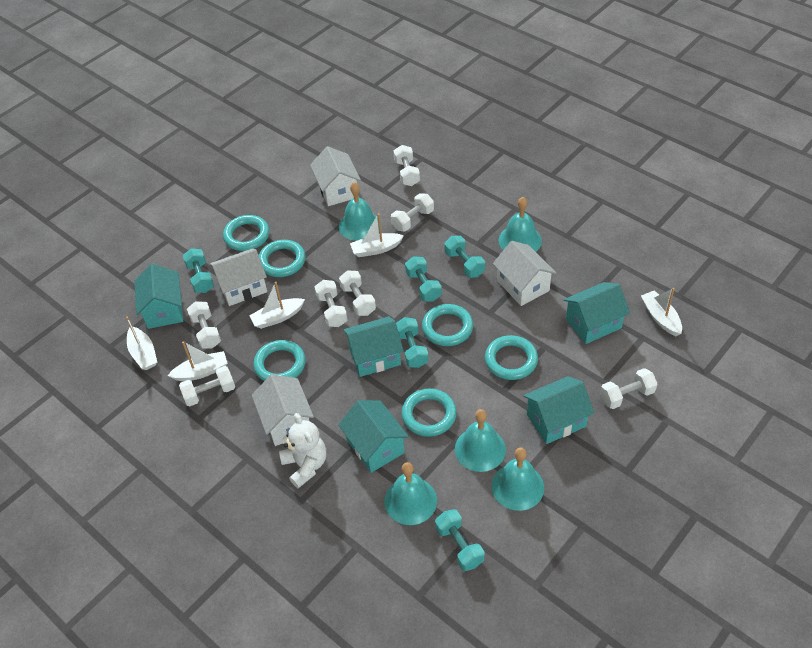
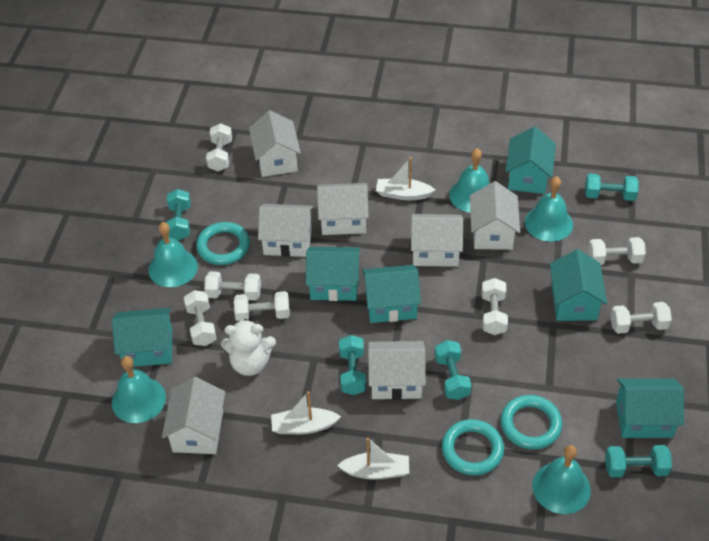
turquoise house: 5 -> 6
turquoise ring: 6 -> 3
white boat: 5 -> 3
white house: 4 -> 7

